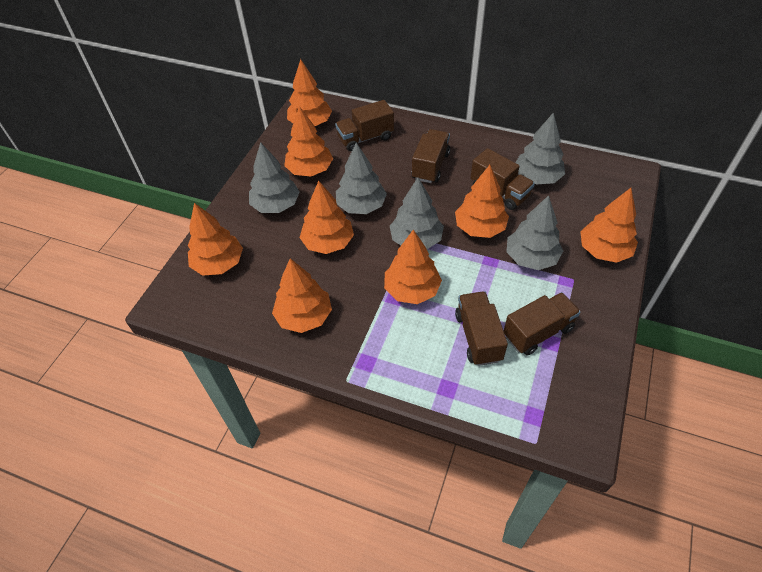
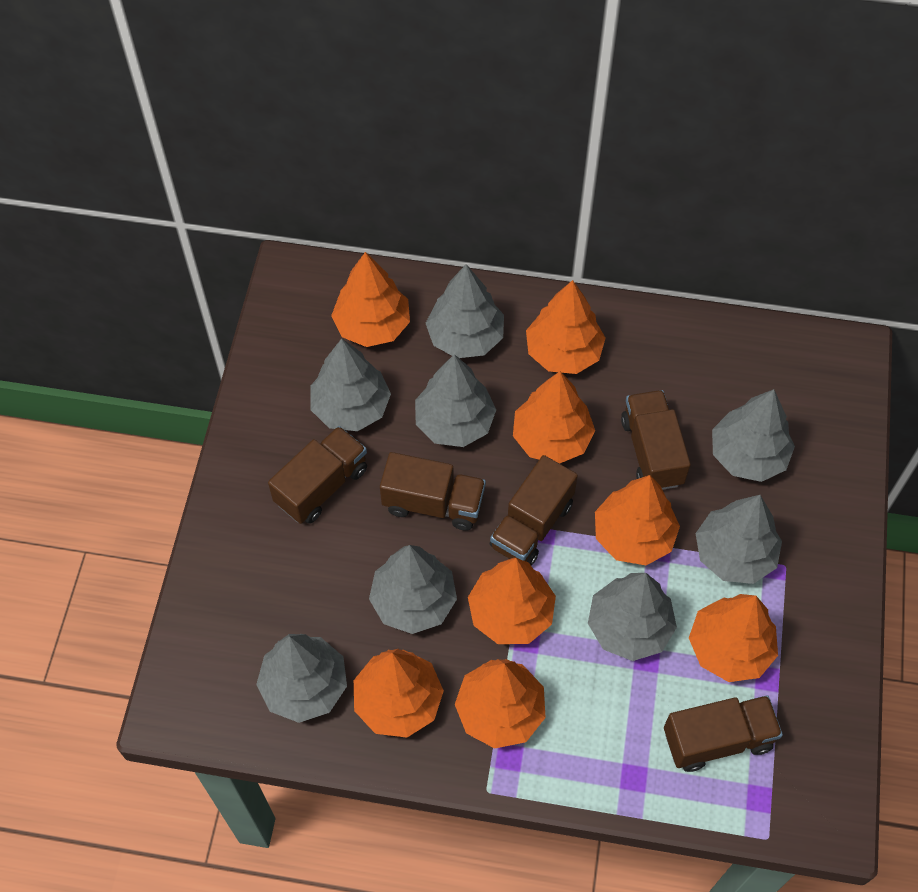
grey tree: 5 -> 8

